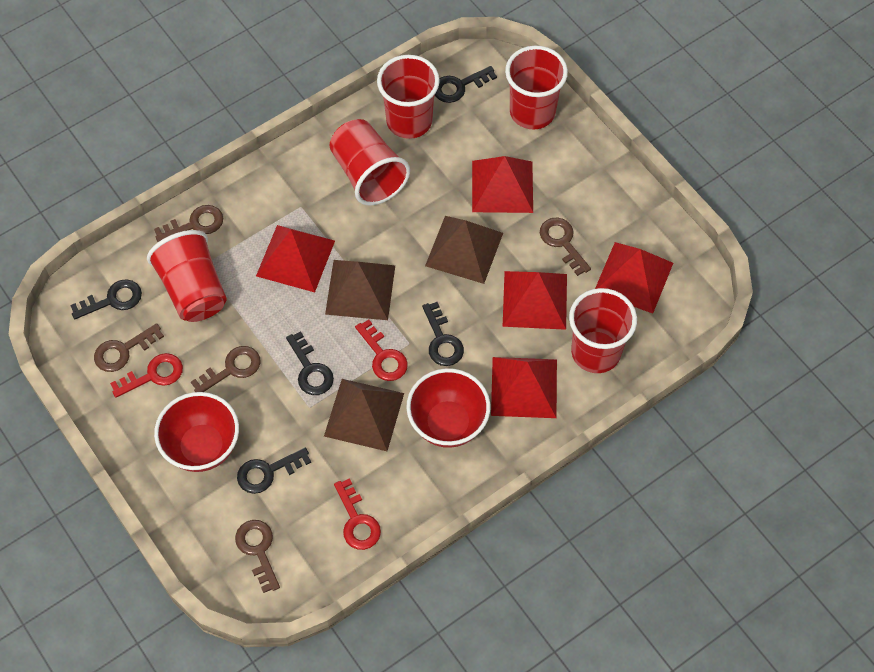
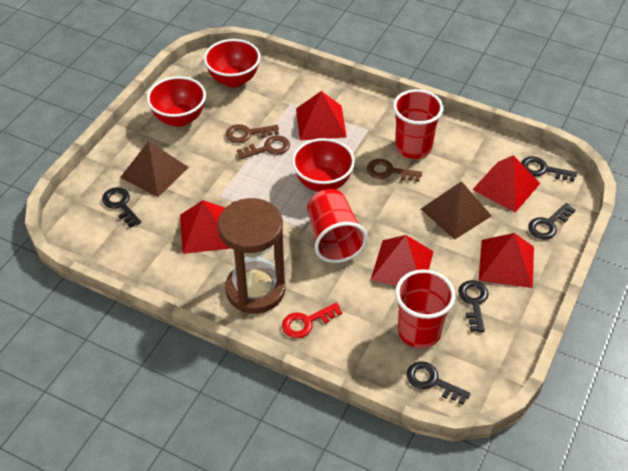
brown hourglass: 0 -> 1
brown key: 5 -> 3
brown pyramid: 3 -> 2
red bowl: 2 -> 3
red cup: 5 -> 3
red key: 3 -> 1

